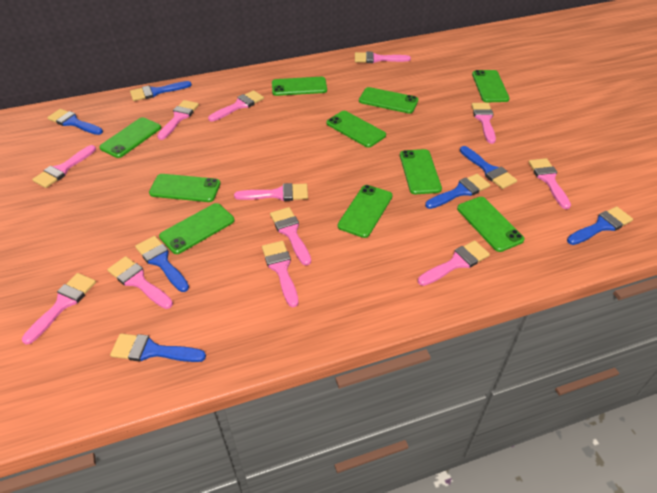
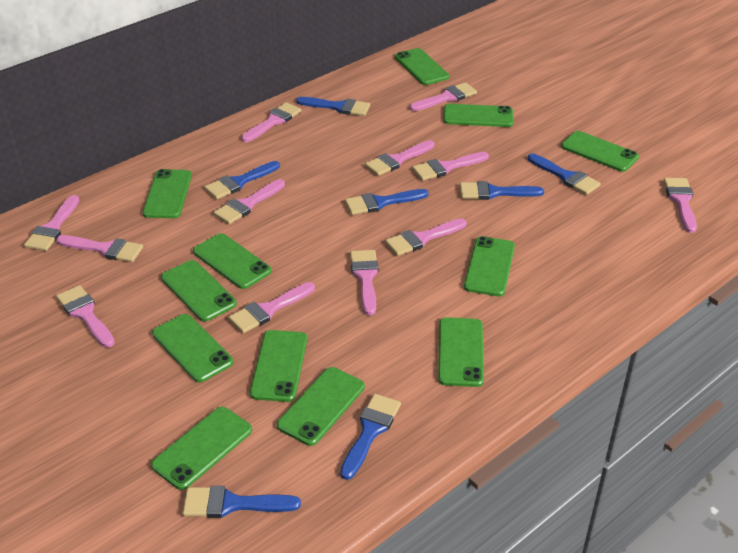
green phone: 10 -> 12

